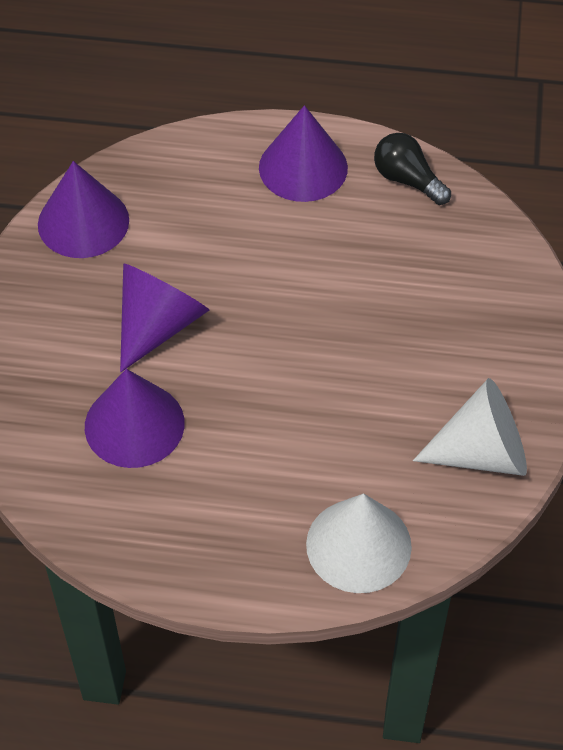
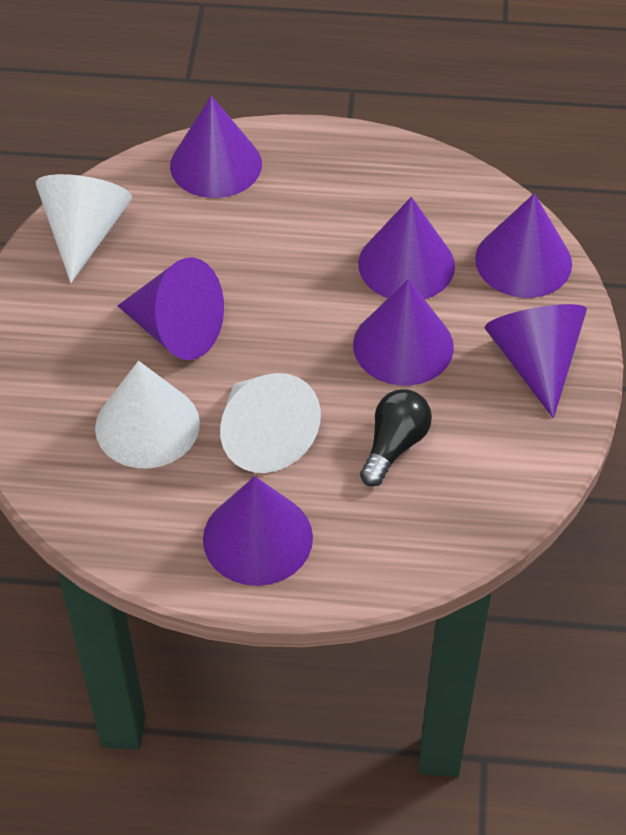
purple cone: 4 -> 7
white cone: 2 -> 3

